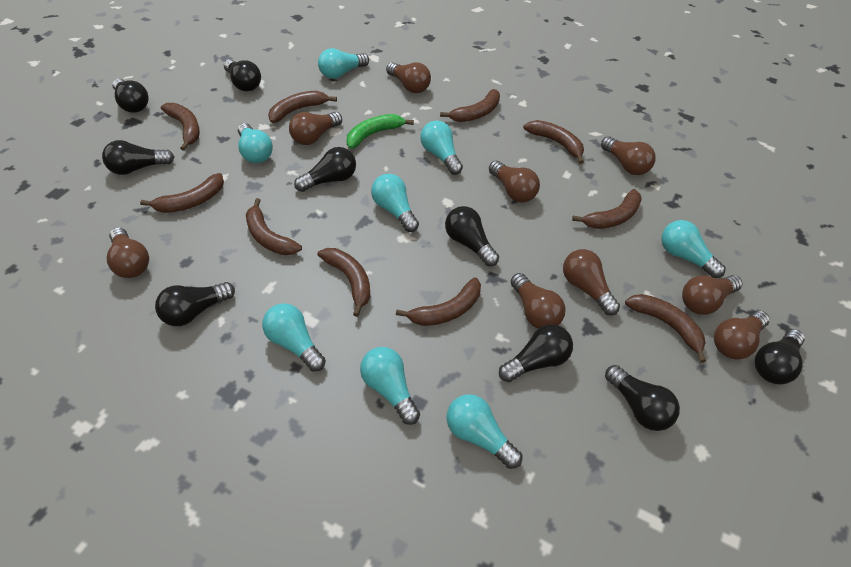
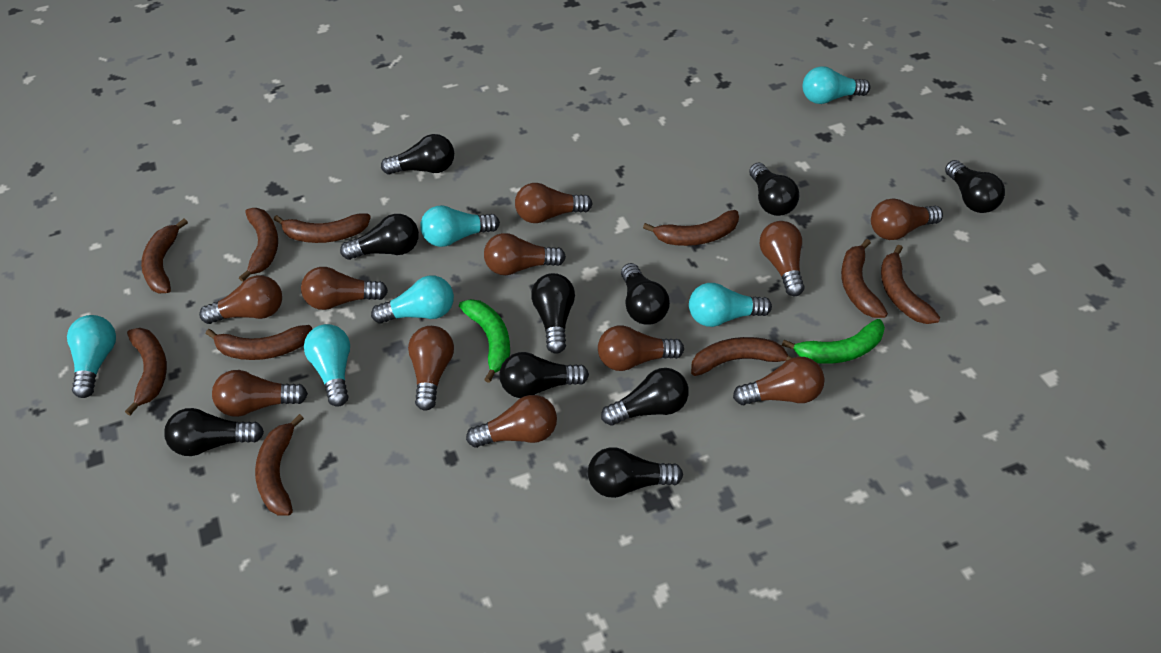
black light bulb: 9 -> 10
brown light bulb: 9 -> 11
green banana: 1 -> 2
turquoise light bulb: 8 -> 6

